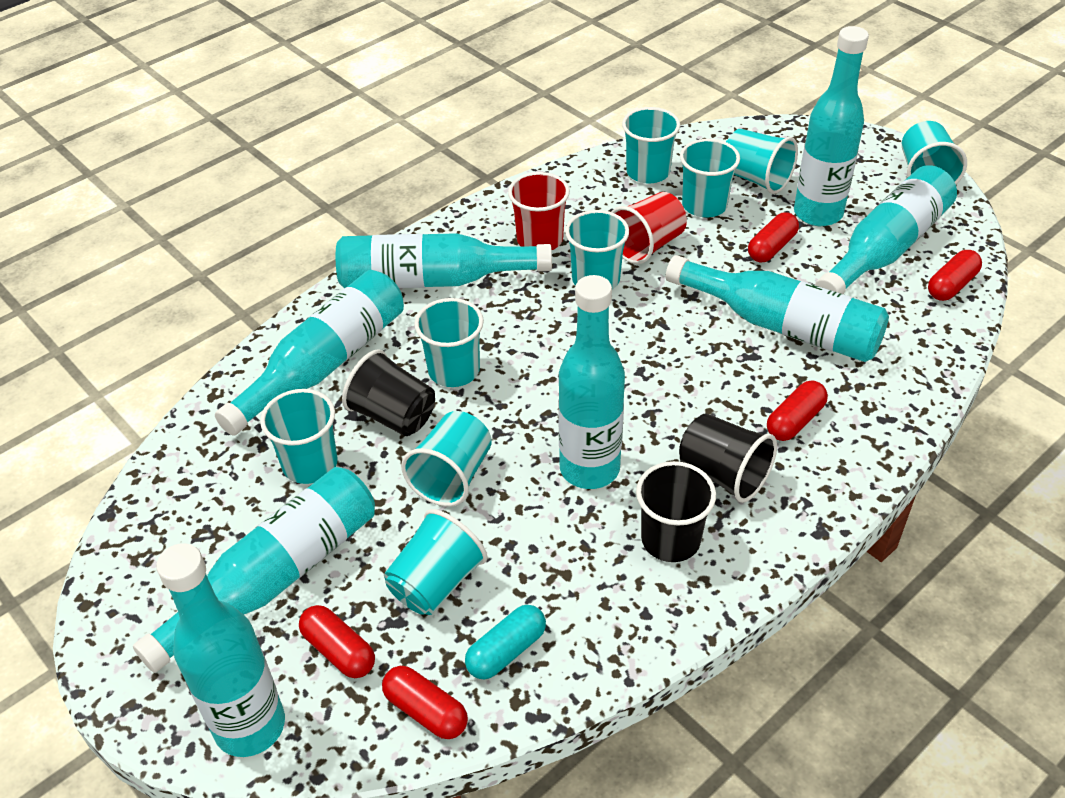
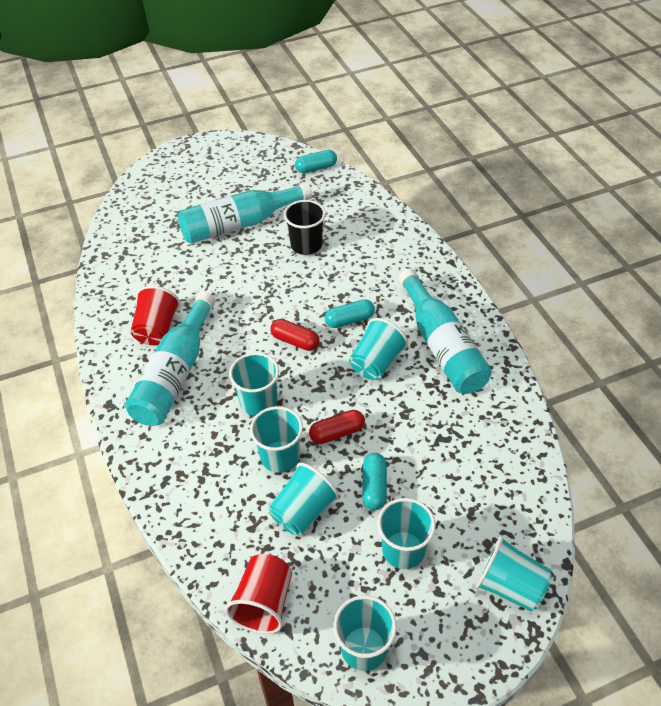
black cup: 3 -> 1
red capsule: 5 -> 2
turquoise bottle: 8 -> 3
turquoise capsule: 1 -> 3
turquoise cup: 9 -> 7

